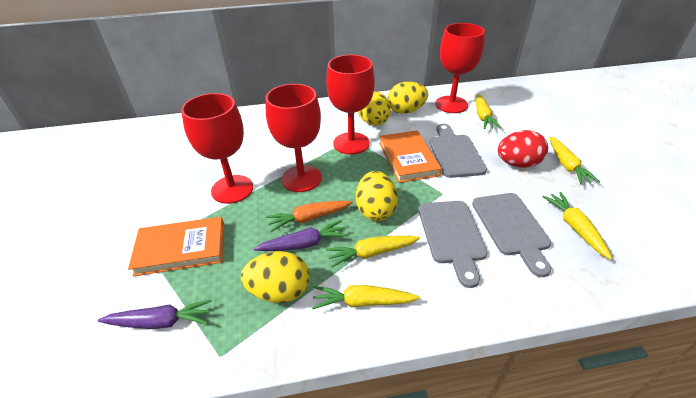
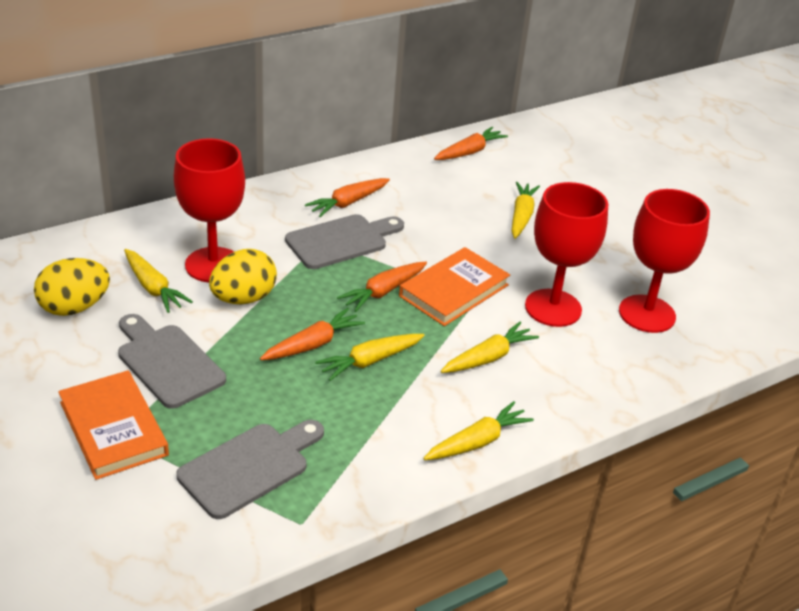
orange carrot: 1 -> 4
purple carrot: 2 -> 0
red egg: 1 -> 0
red goblet: 4 -> 3
yellow egg: 4 -> 2

